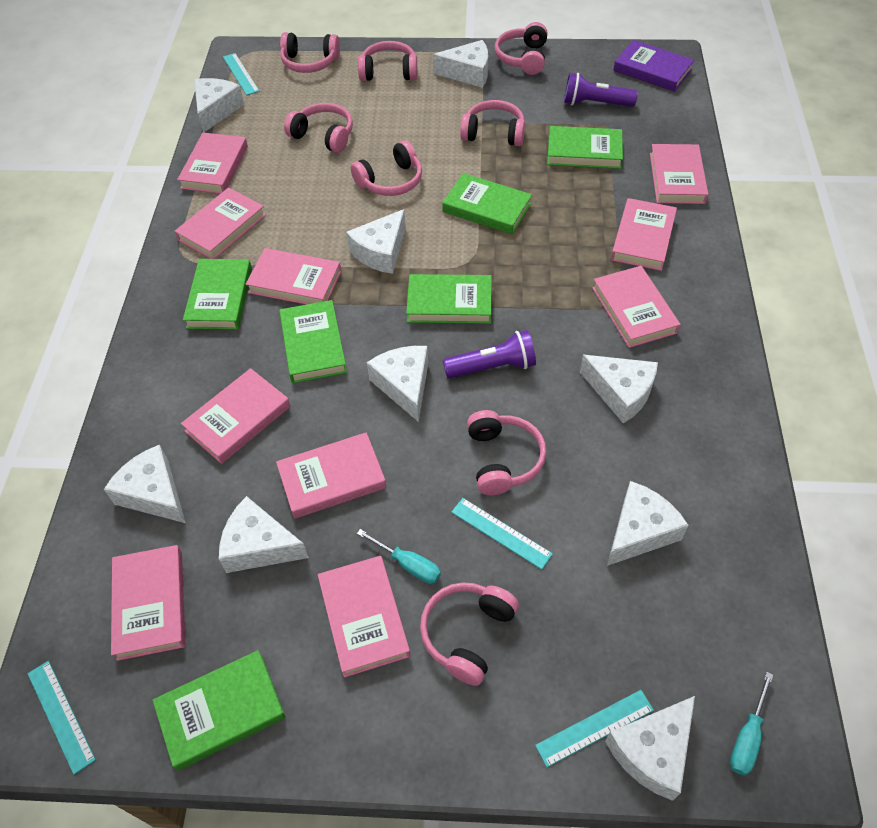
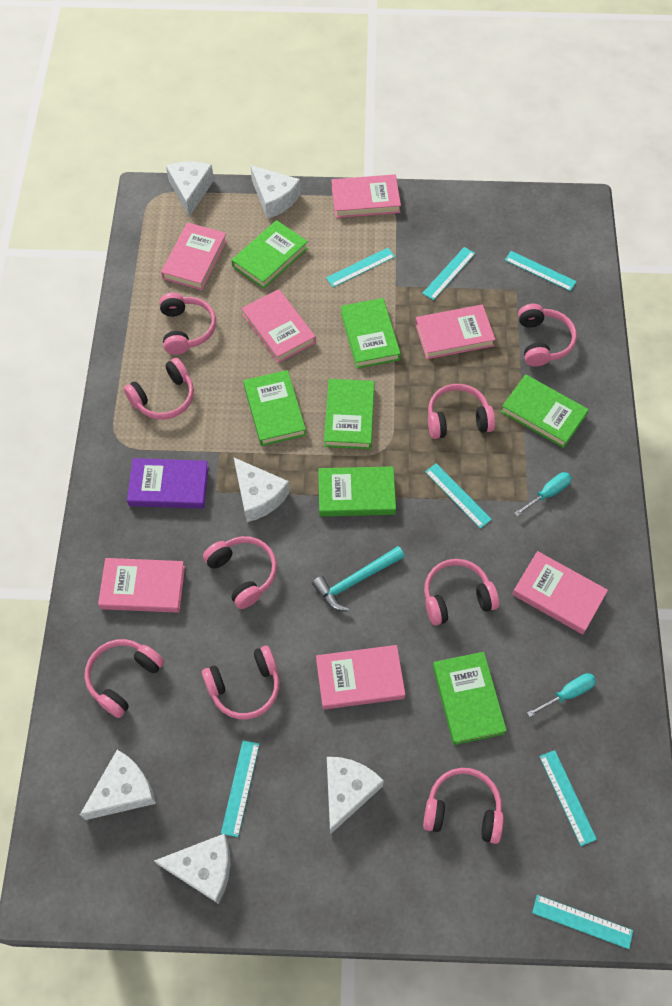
green book: 6 -> 7
pink book: 10 -> 7
pink headphones: 8 -> 9
purple flashlight: 2 -> 0
turquoise hammer: 0 -> 1
turquoise ruler: 4 -> 7
white cheese: 9 -> 6

